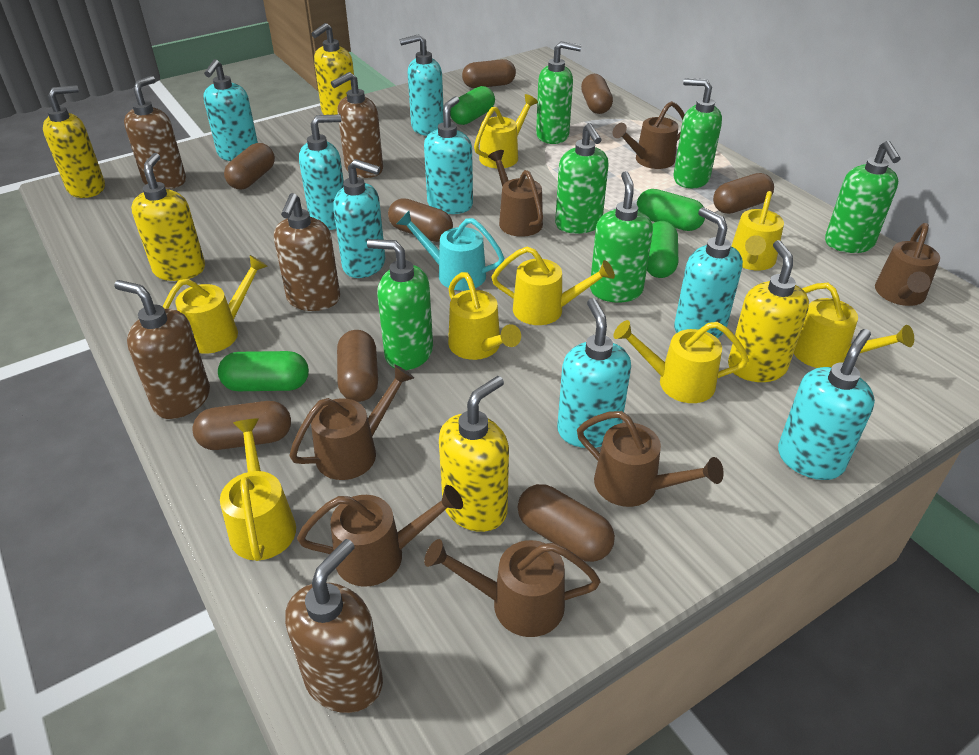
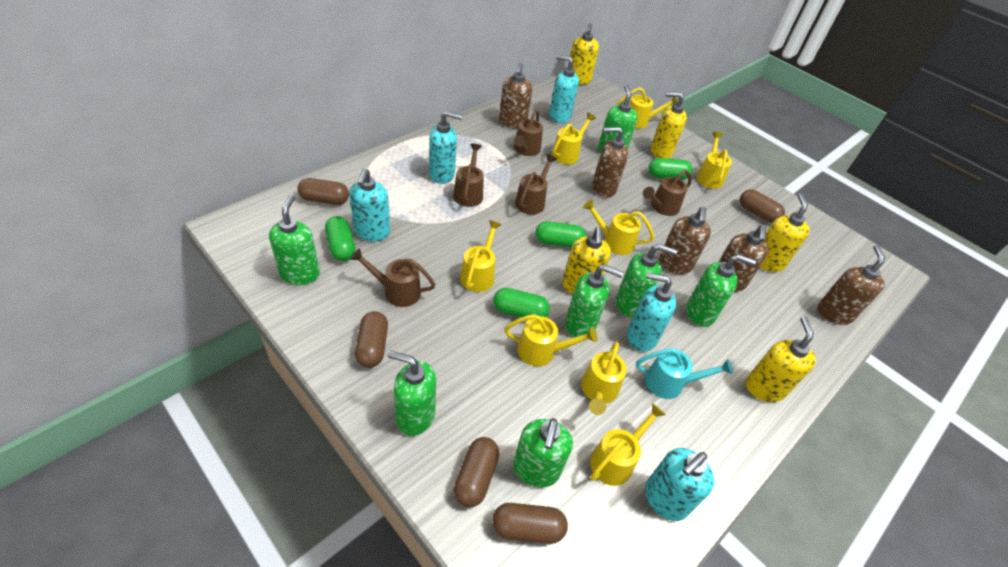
brown capsule: 8 -> 5
brown watering can: 7 -> 5
green soap dispenser: 6 -> 7
turquoise soap dispenser: 8 -> 5

